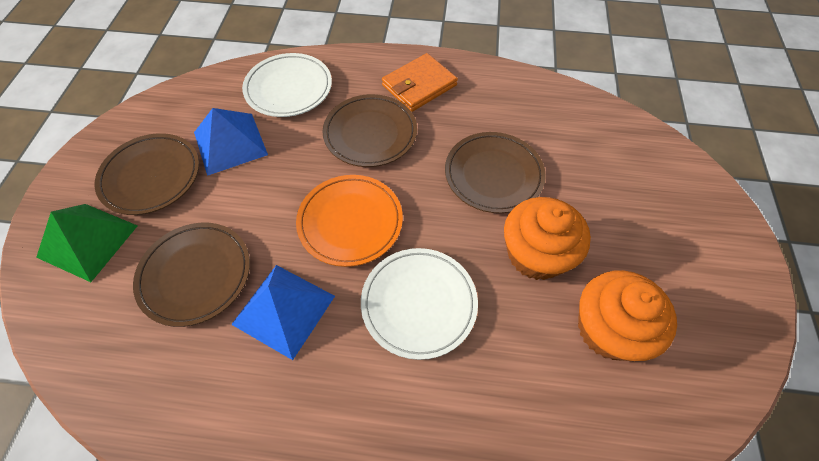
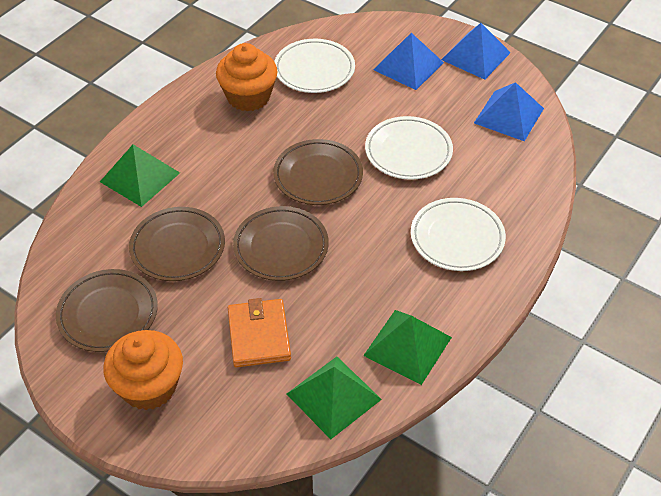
blue pyramid: 2 -> 3
green pyramid: 1 -> 3
orange plate: 1 -> 0
white plate: 2 -> 3

